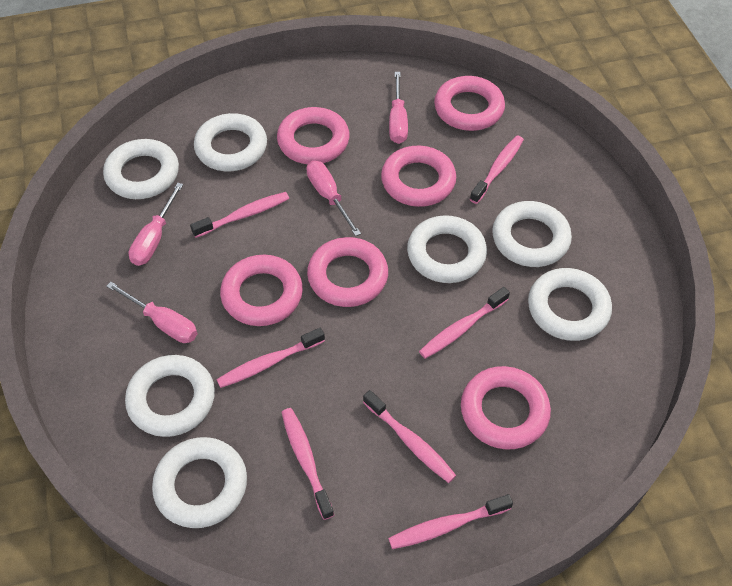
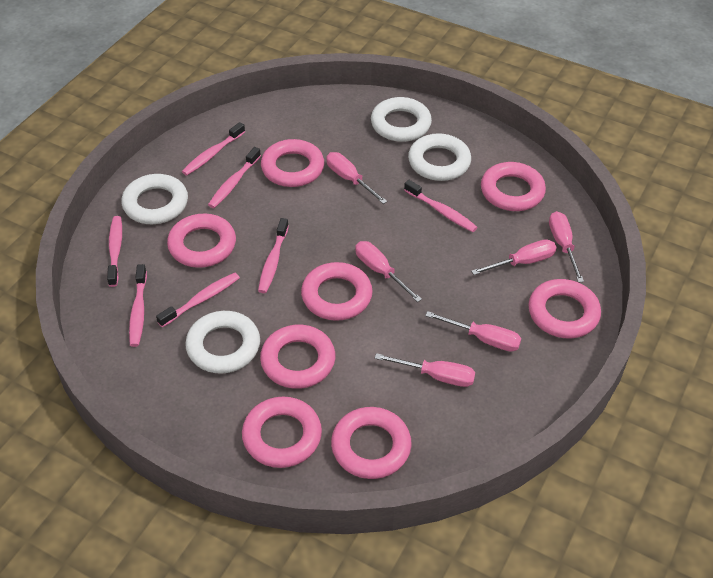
pink ring: 6 -> 8
pink screwdriver: 4 -> 6
white ring: 7 -> 4

